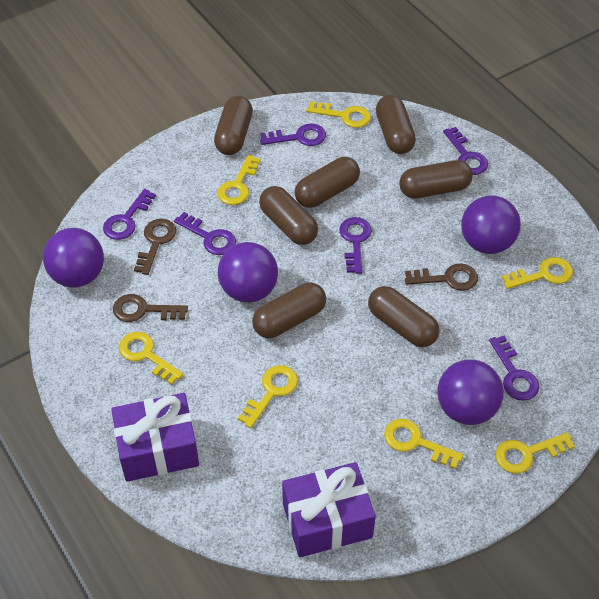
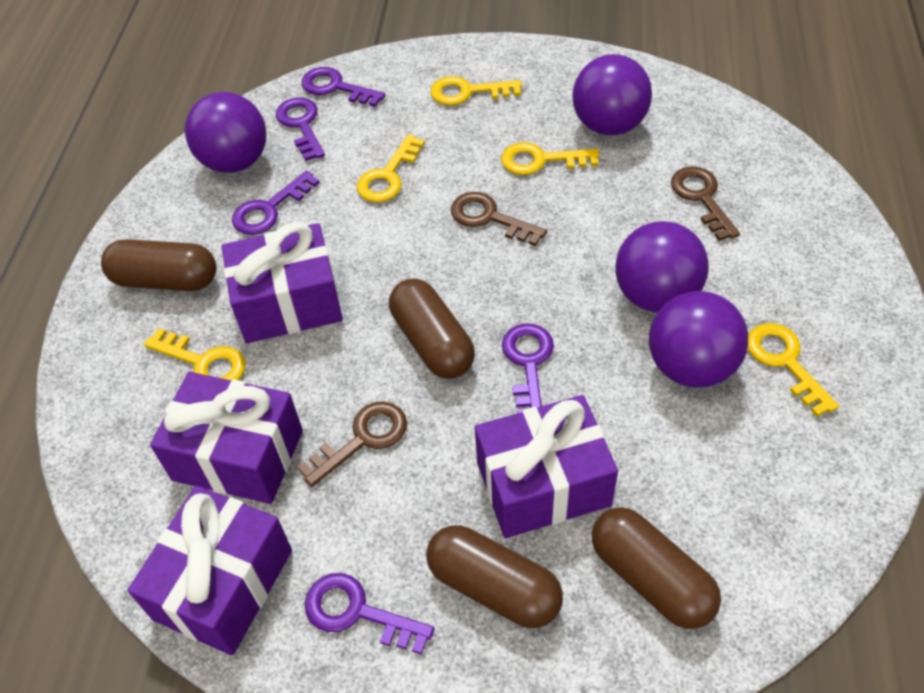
brown capsule: 7 -> 4
purple gift: 2 -> 4
purple key: 6 -> 5
yellow key: 7 -> 5

